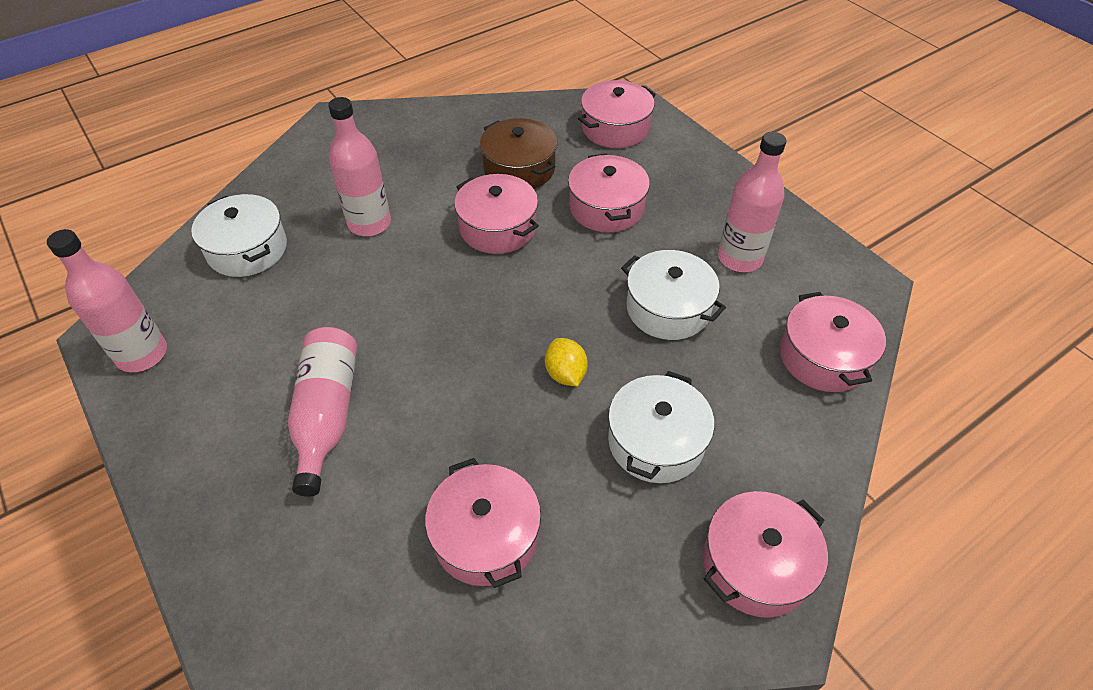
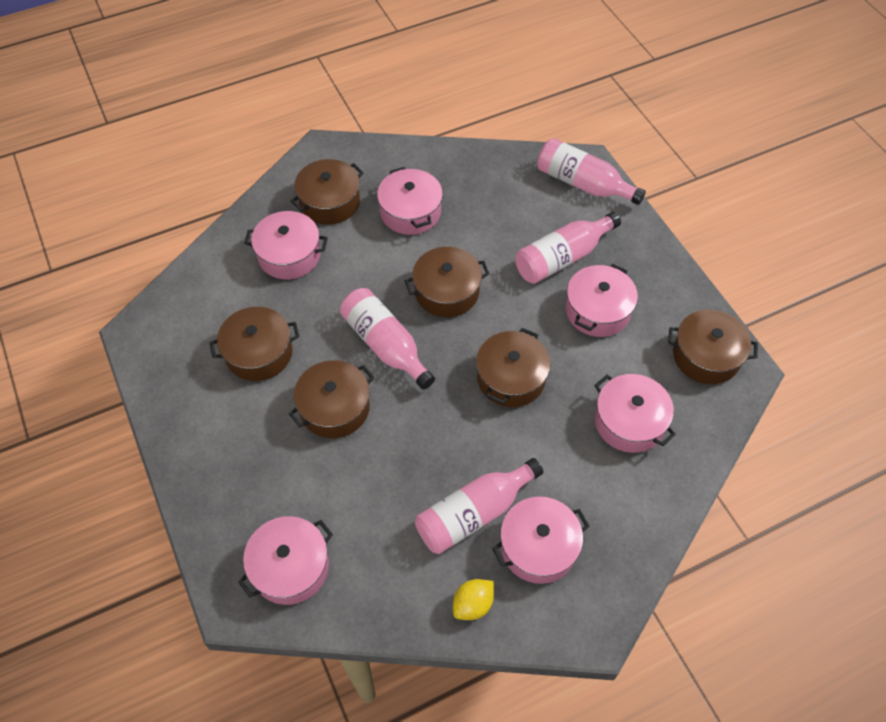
brown pot: 1 -> 6
white pot: 3 -> 0

